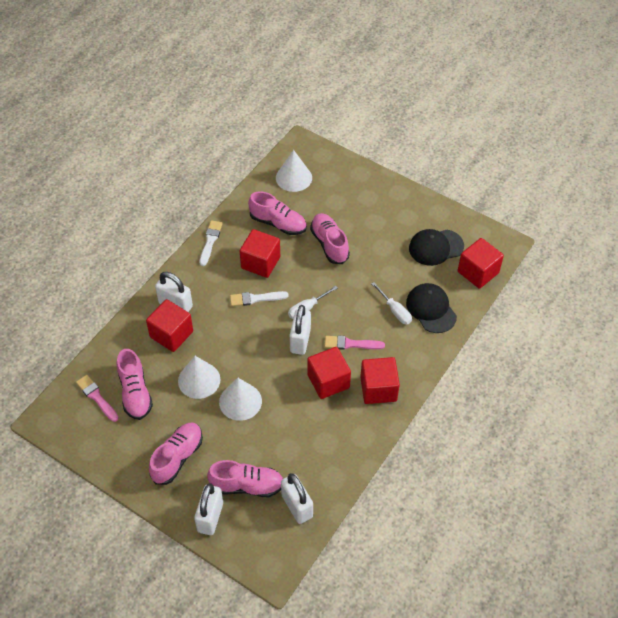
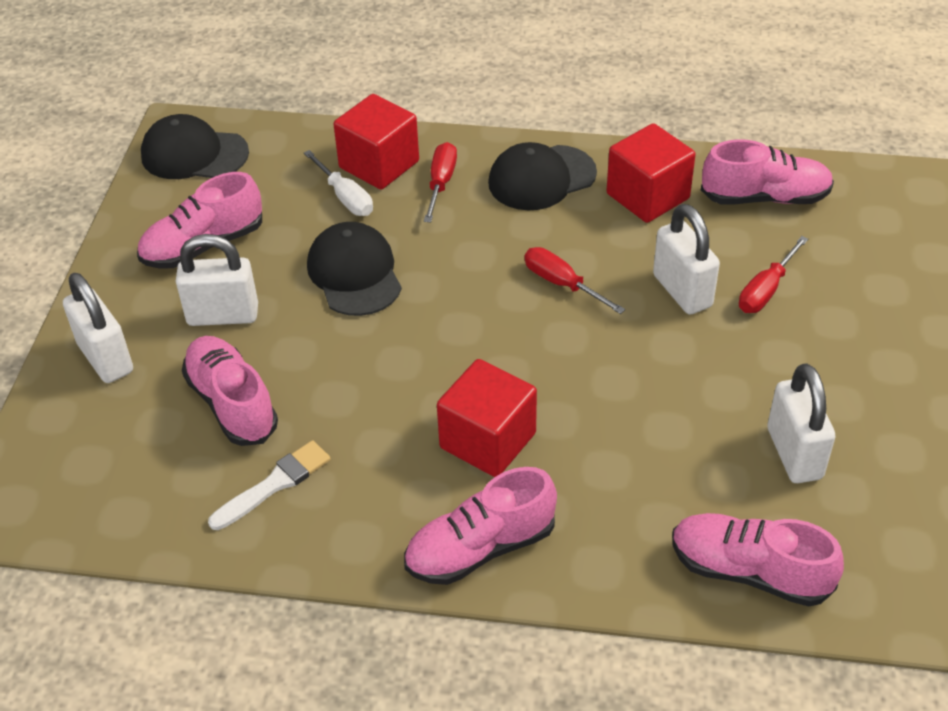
black cap: 2 -> 3
pink brush: 2 -> 0
red cube: 5 -> 3
red screwdriver: 0 -> 3
white brush: 2 -> 1
white cone: 3 -> 0
white screwdriver: 2 -> 1

